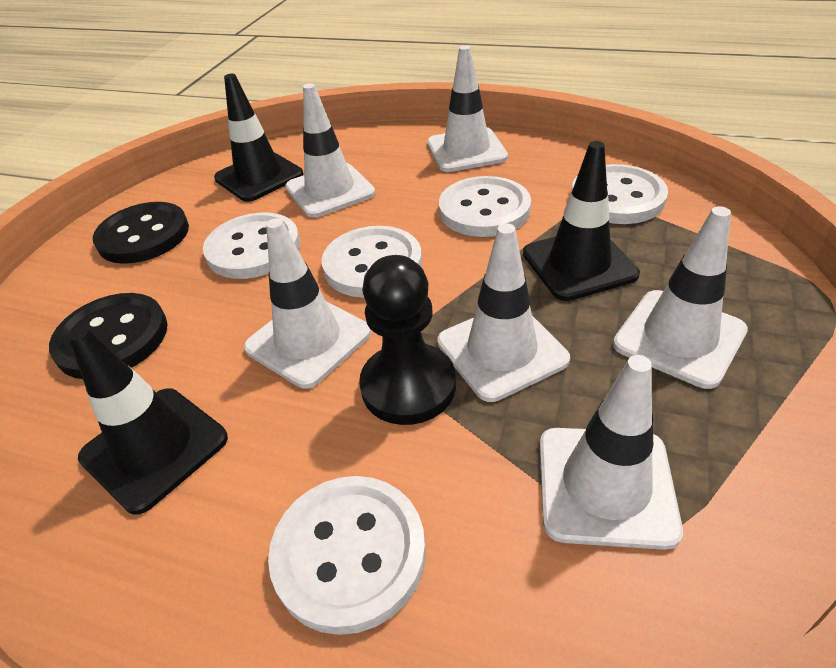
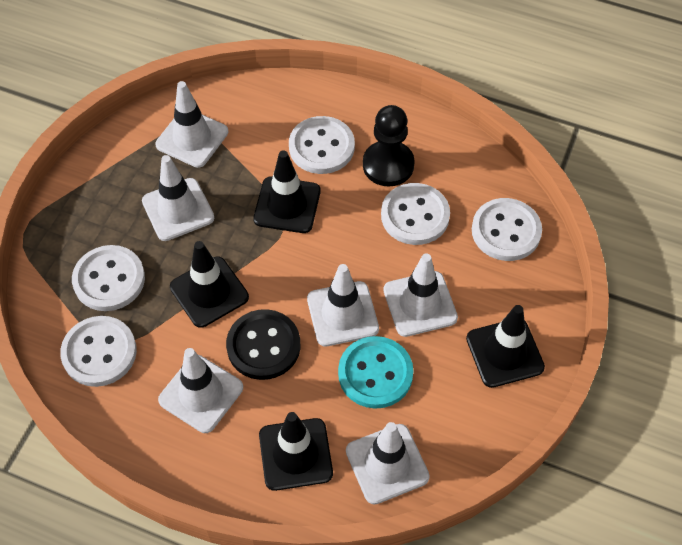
black button: 2 -> 1
black traffic cone: 3 -> 4
turquoise button: 0 -> 1

